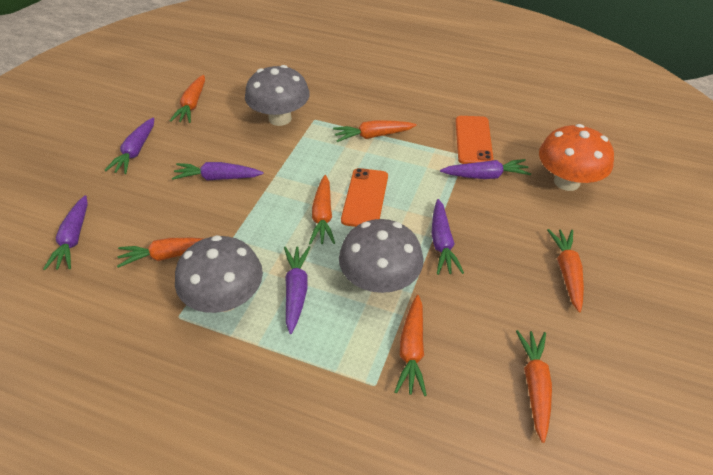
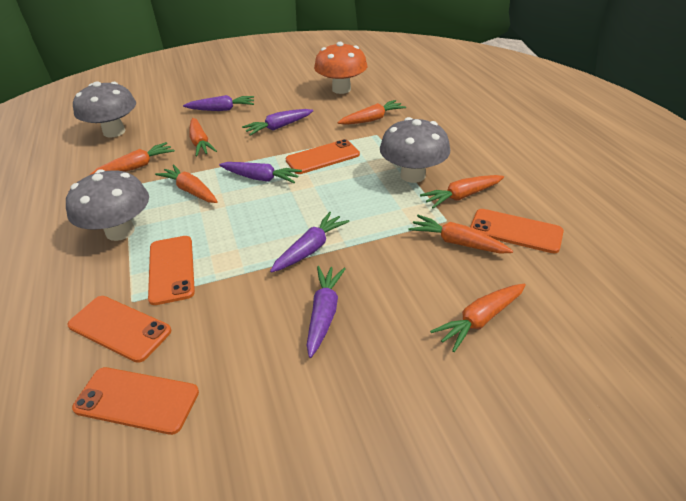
orange phone: 2 -> 5
purple carrot: 6 -> 5

